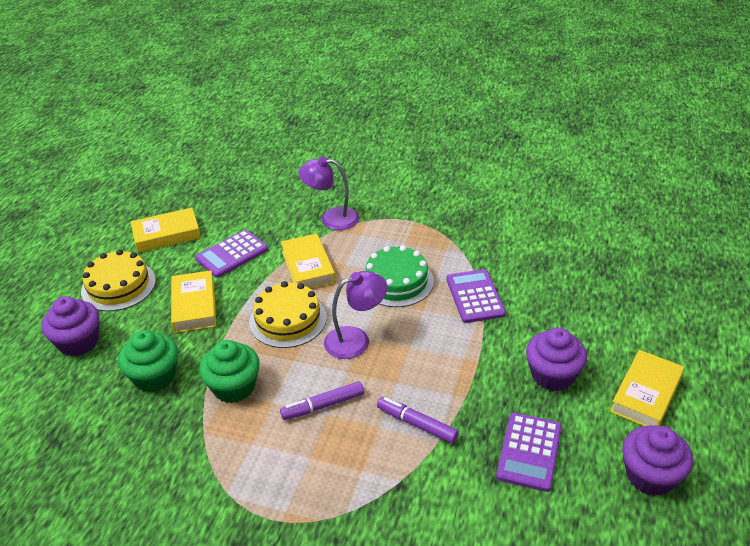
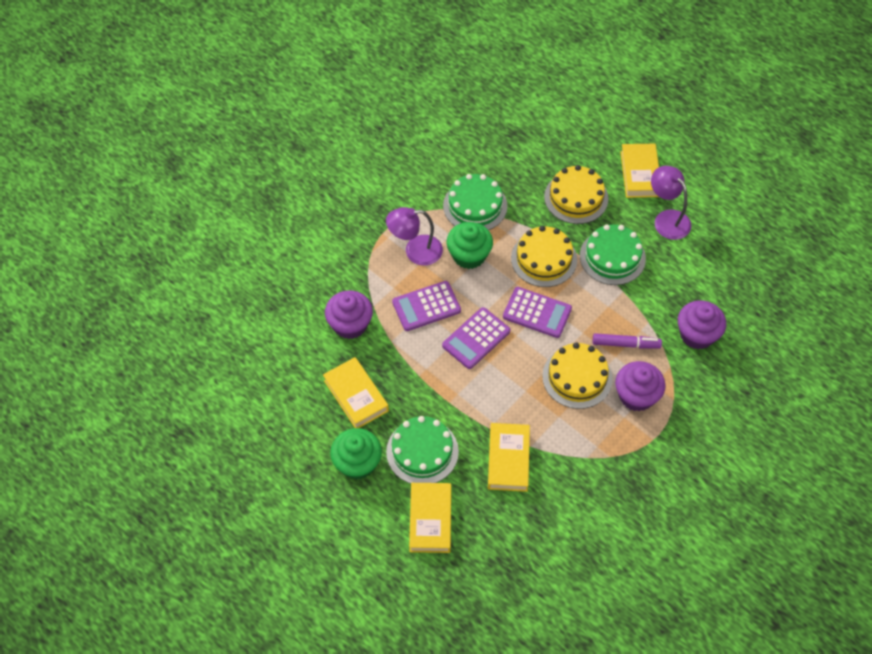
green cake: 1 -> 3
purple marker: 2 -> 1
yellow cake: 2 -> 3

